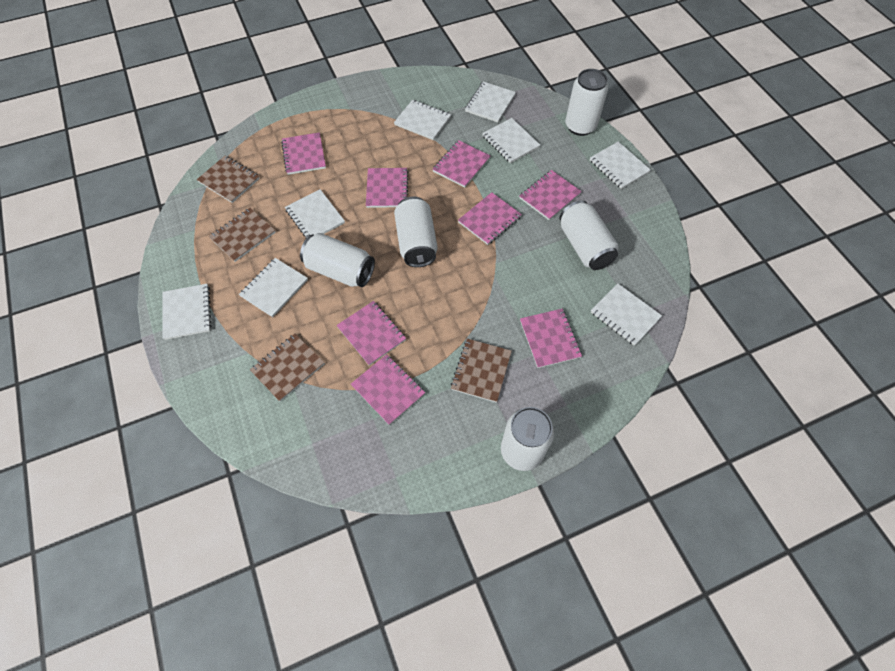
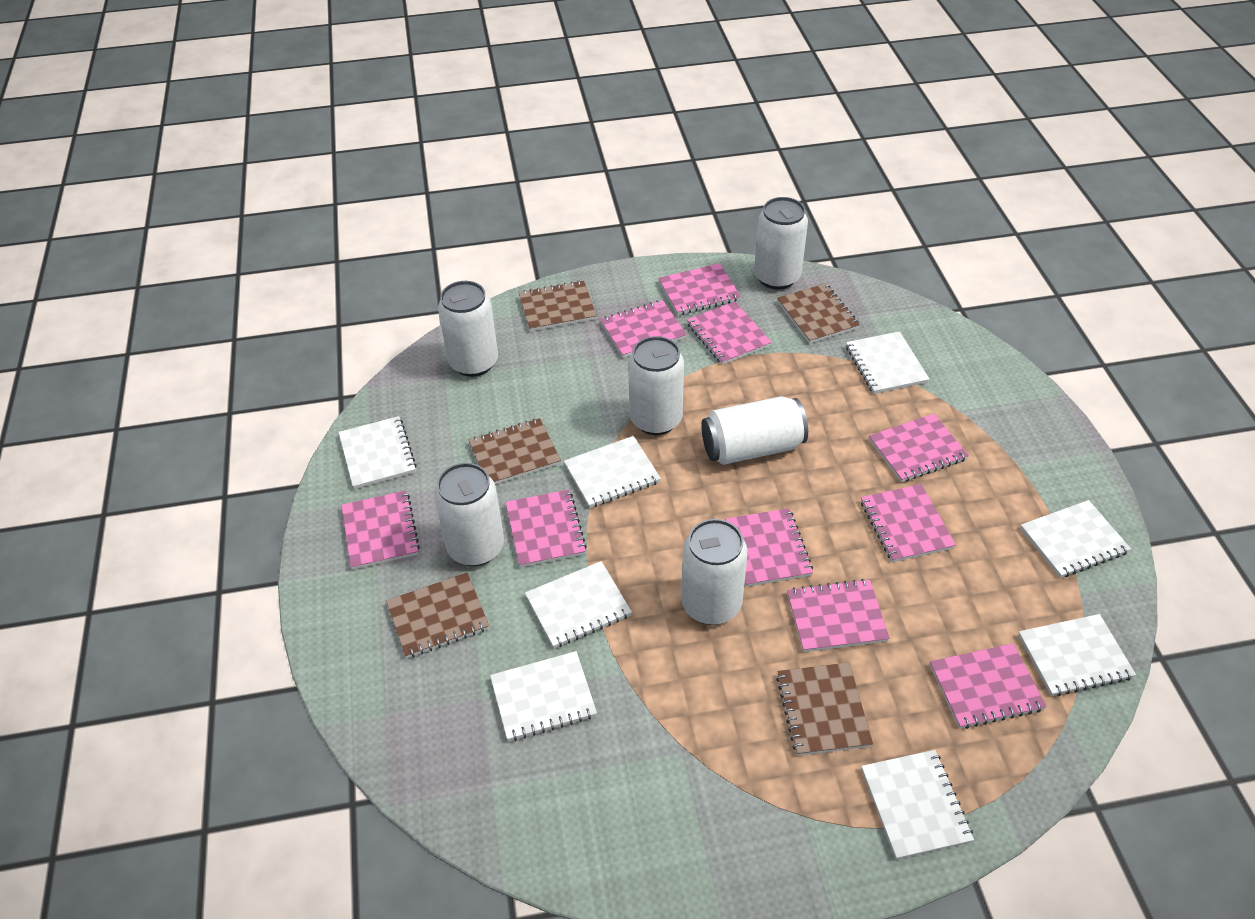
brown notebook: 4 -> 5
pink notebook: 8 -> 10
white can: 5 -> 6

